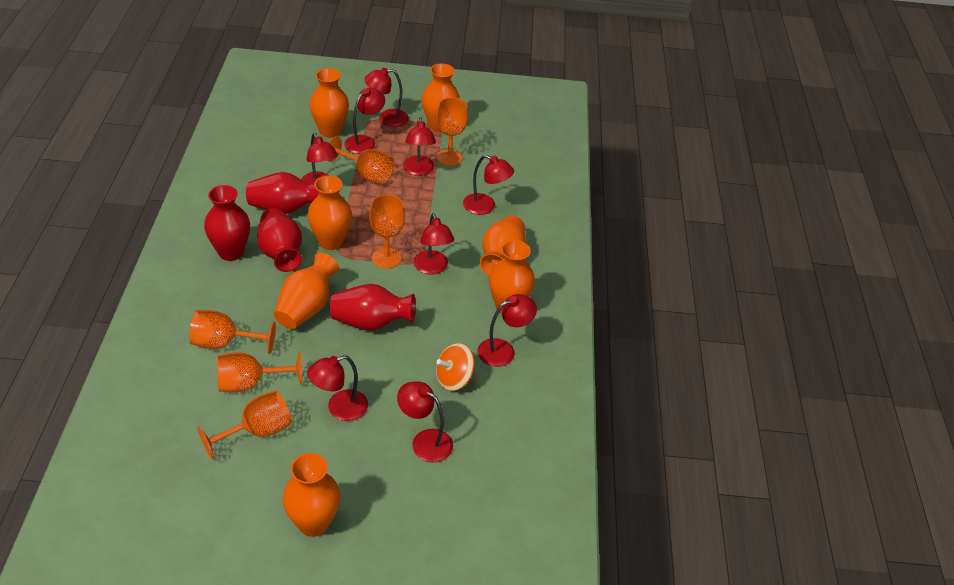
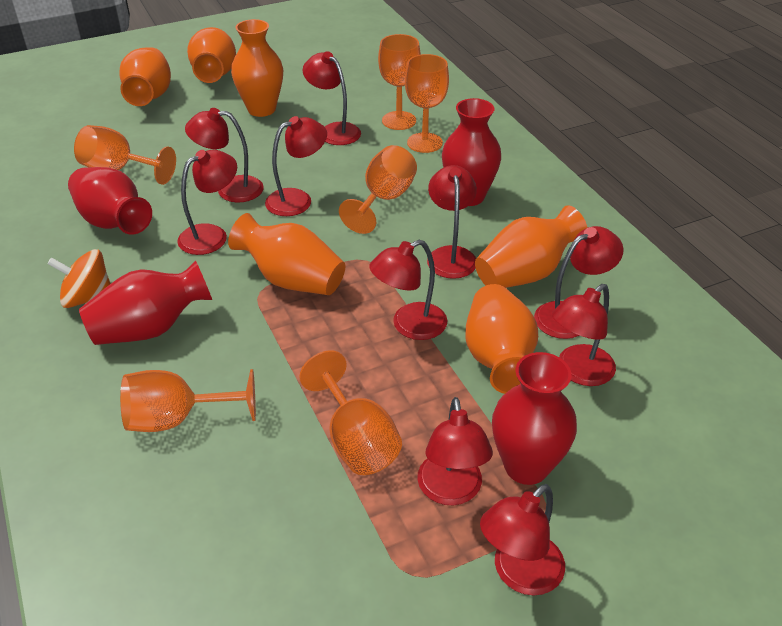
orange vase: 7 -> 6
red lamp: 9 -> 10

